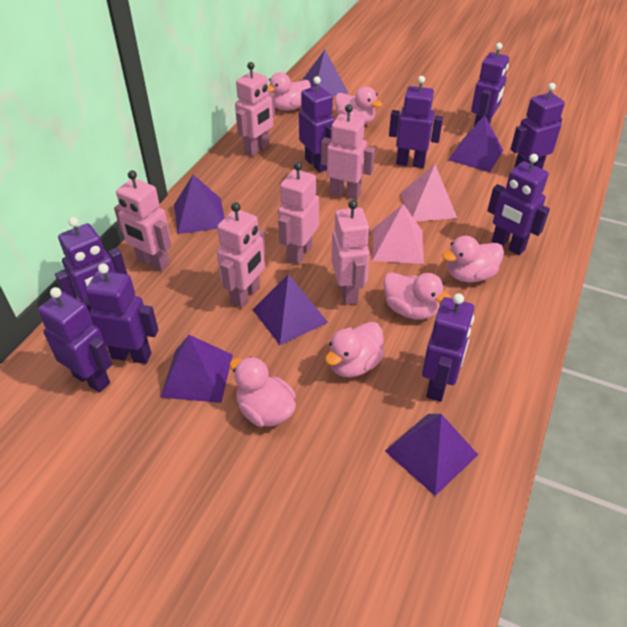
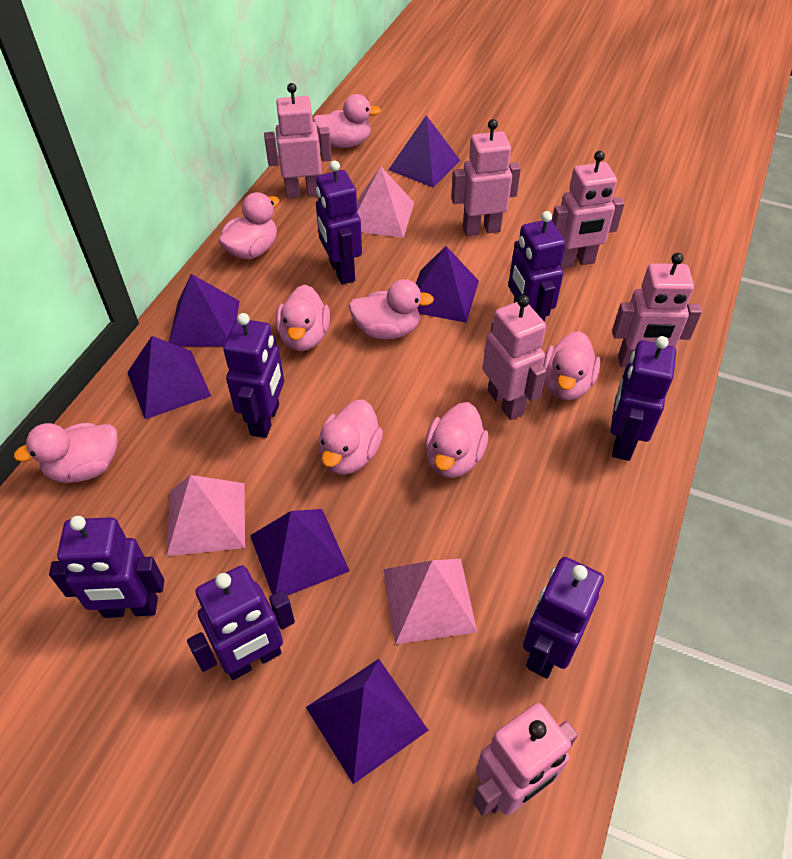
pink duck: 6 -> 8
pink pyramid: 2 -> 3
purple robot: 9 -> 7

